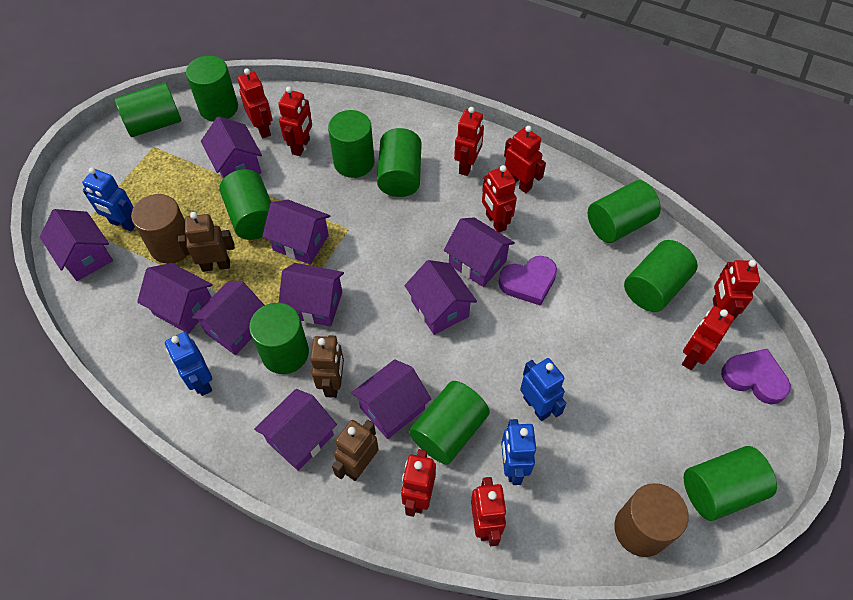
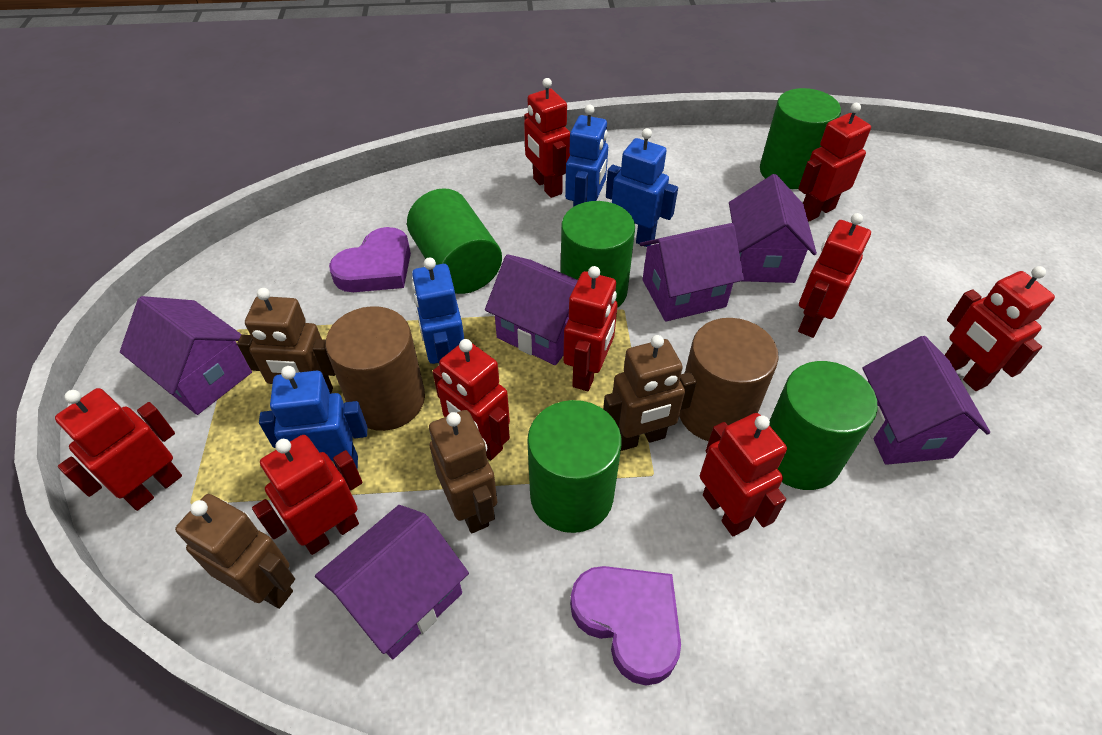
brown robot: 3 -> 4
green cylinder: 10 -> 5
purple house: 10 -> 6

